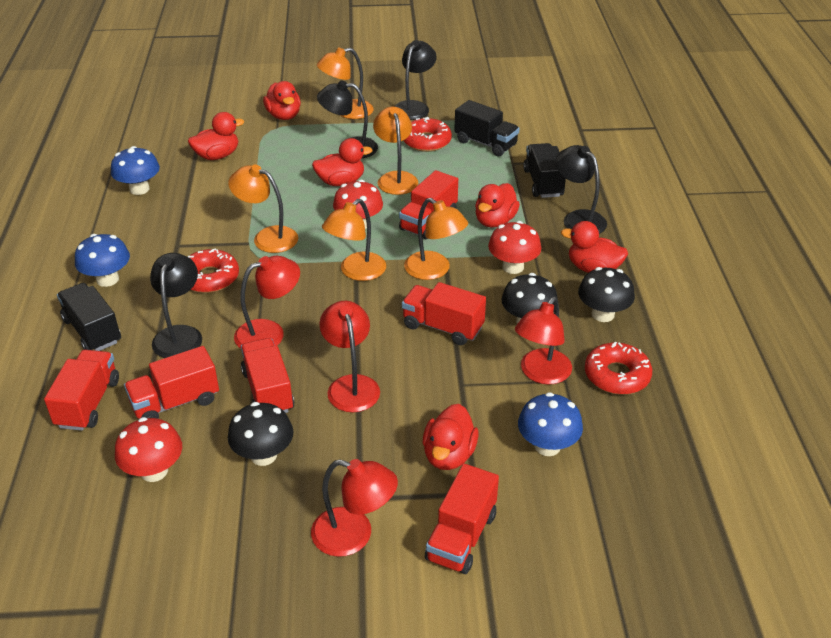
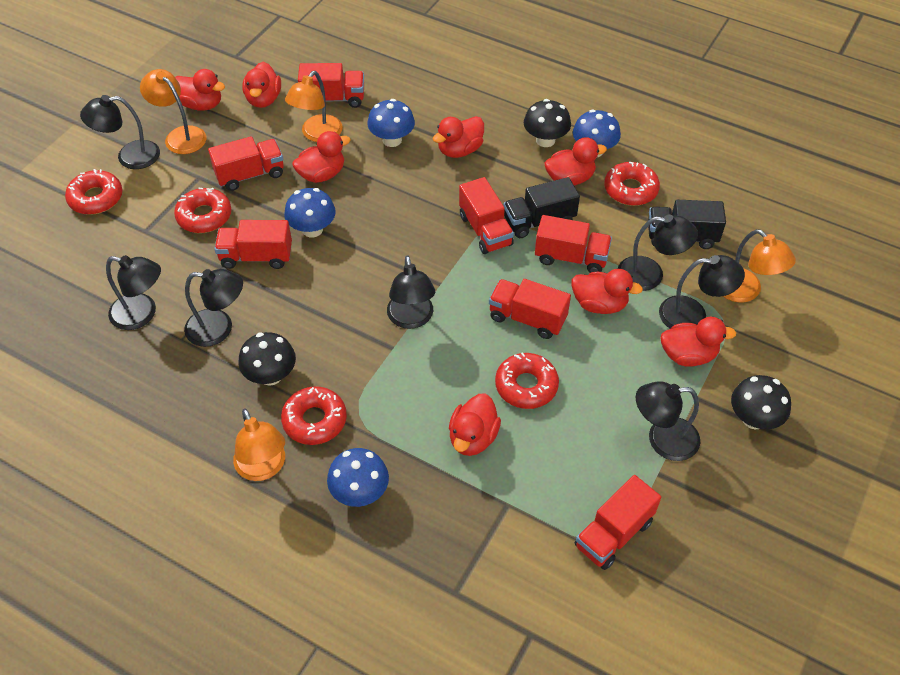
black lamp: 4 -> 7
black truck: 3 -> 2
blue mushroom: 3 -> 4
orange lamp: 5 -> 4
red donut: 3 -> 5
red duck: 6 -> 8
red lamp: 4 -> 0
red mushroom: 3 -> 0
red truck: 6 -> 7

